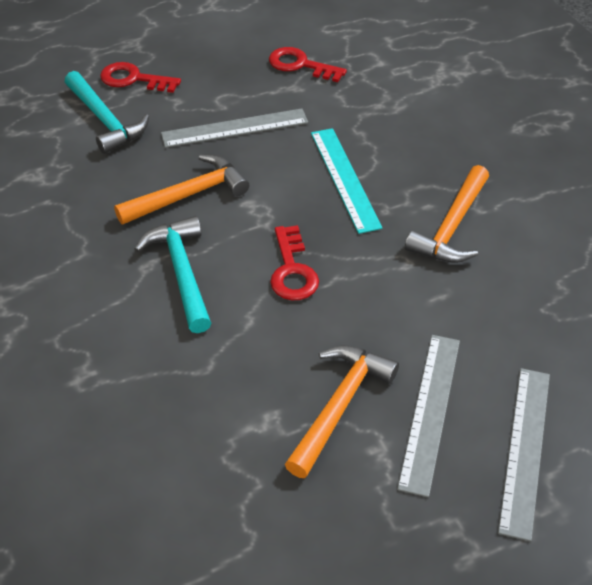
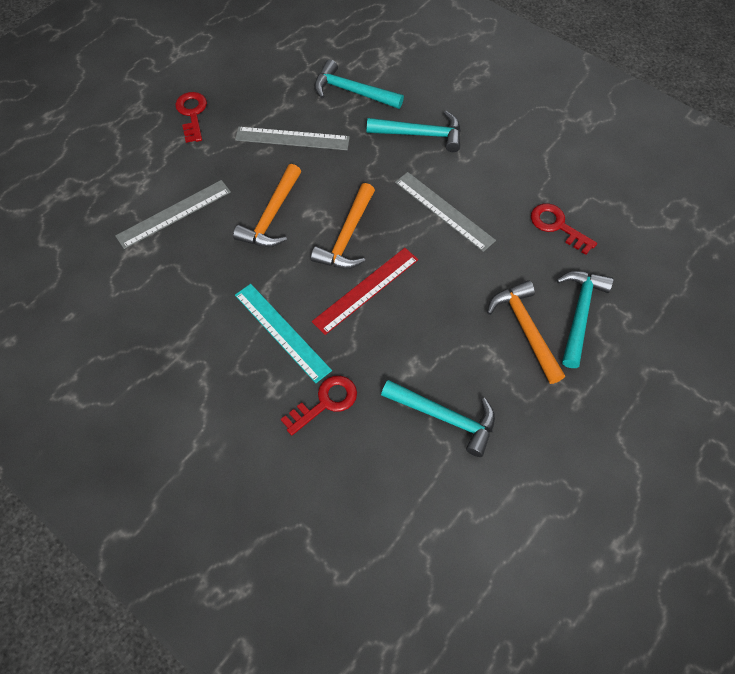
red ruler: 0 -> 1
turquoise hammer: 2 -> 4

